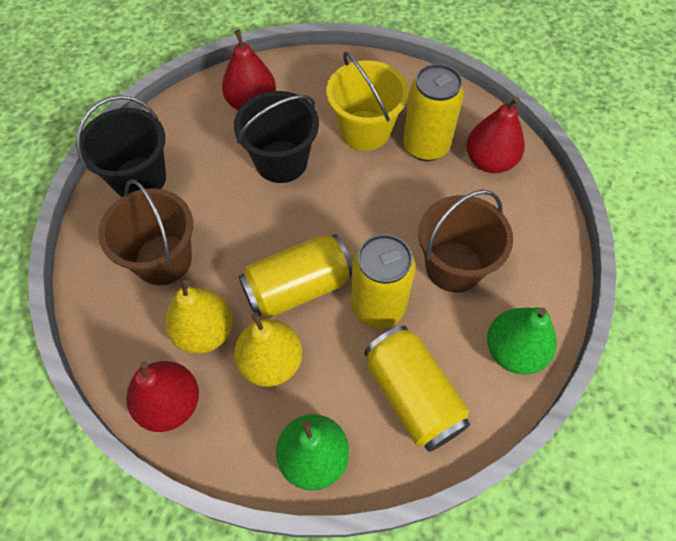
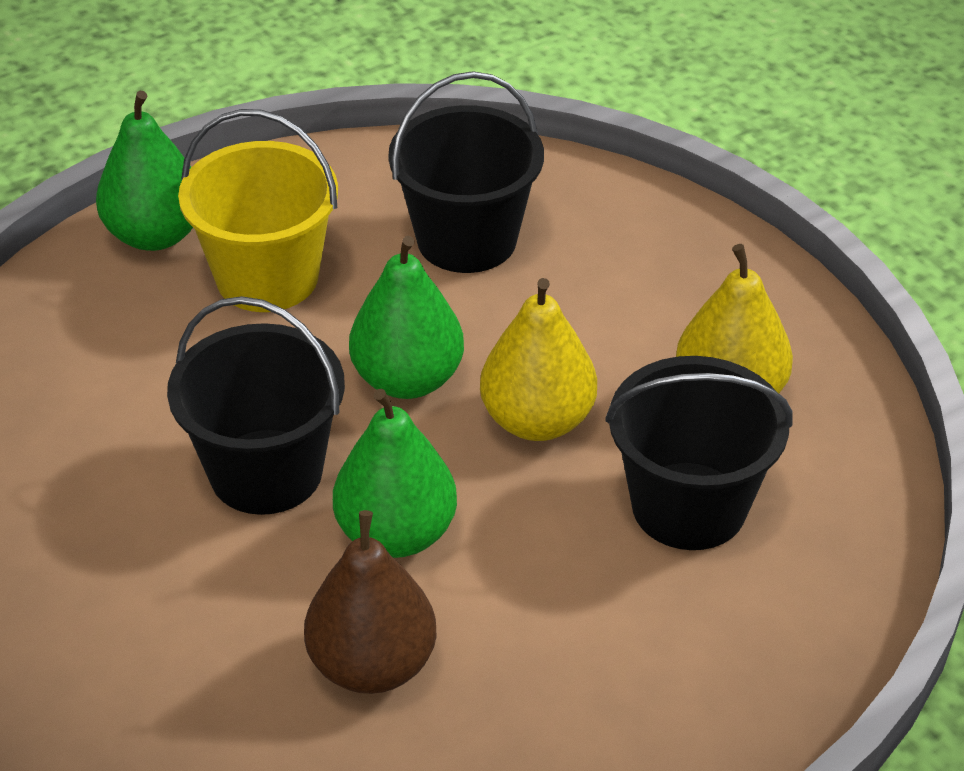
black bucket: 2 -> 3
brown bucket: 2 -> 0
brown pear: 0 -> 1
green pear: 2 -> 3
red pear: 3 -> 0
yellow can: 4 -> 0

